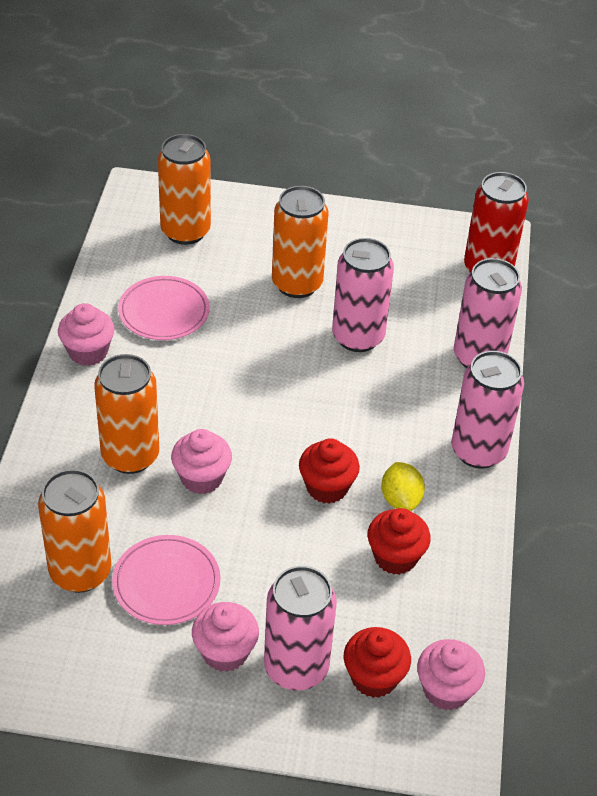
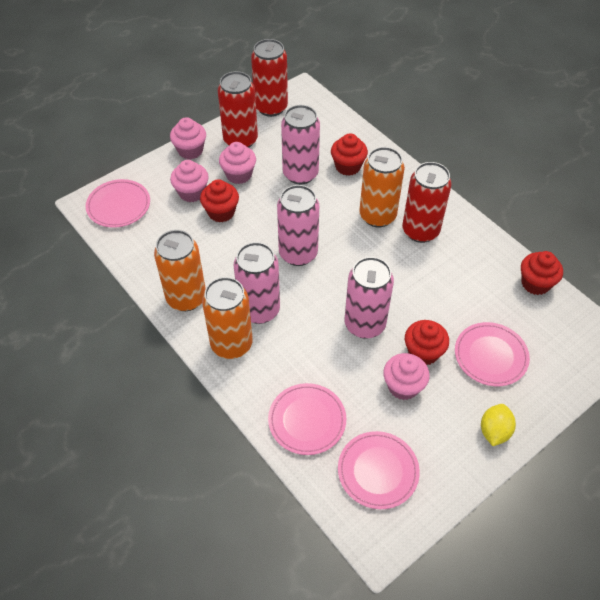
orange can: 4 -> 3
pink plate: 2 -> 4
red can: 1 -> 3
red cupcake: 3 -> 4

